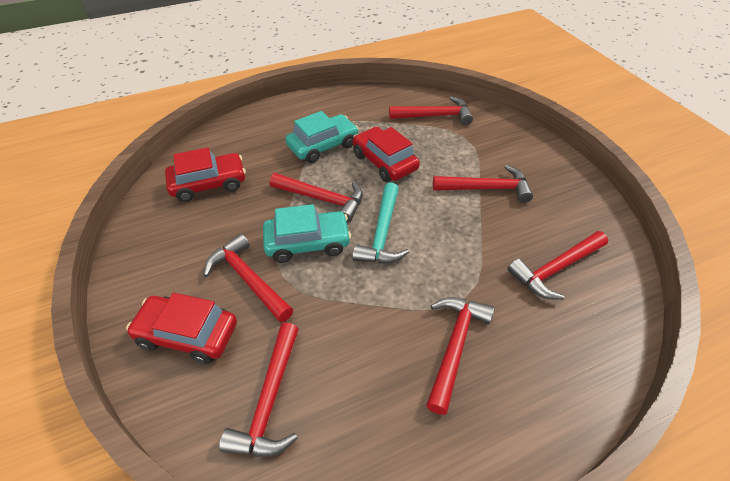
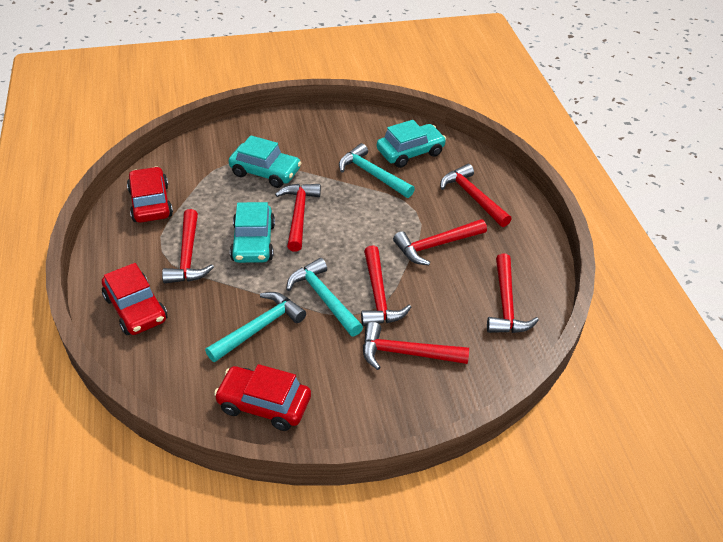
turquoise car: 2 -> 3
turquoise hammer: 1 -> 3

